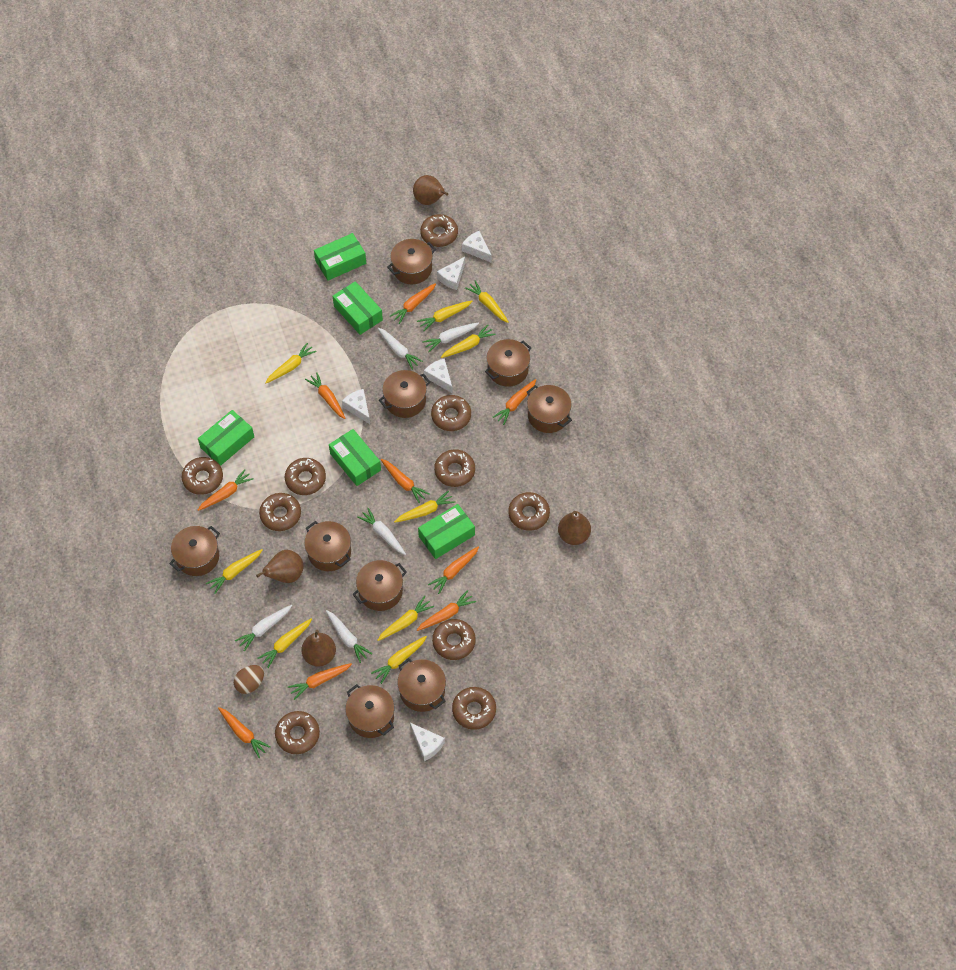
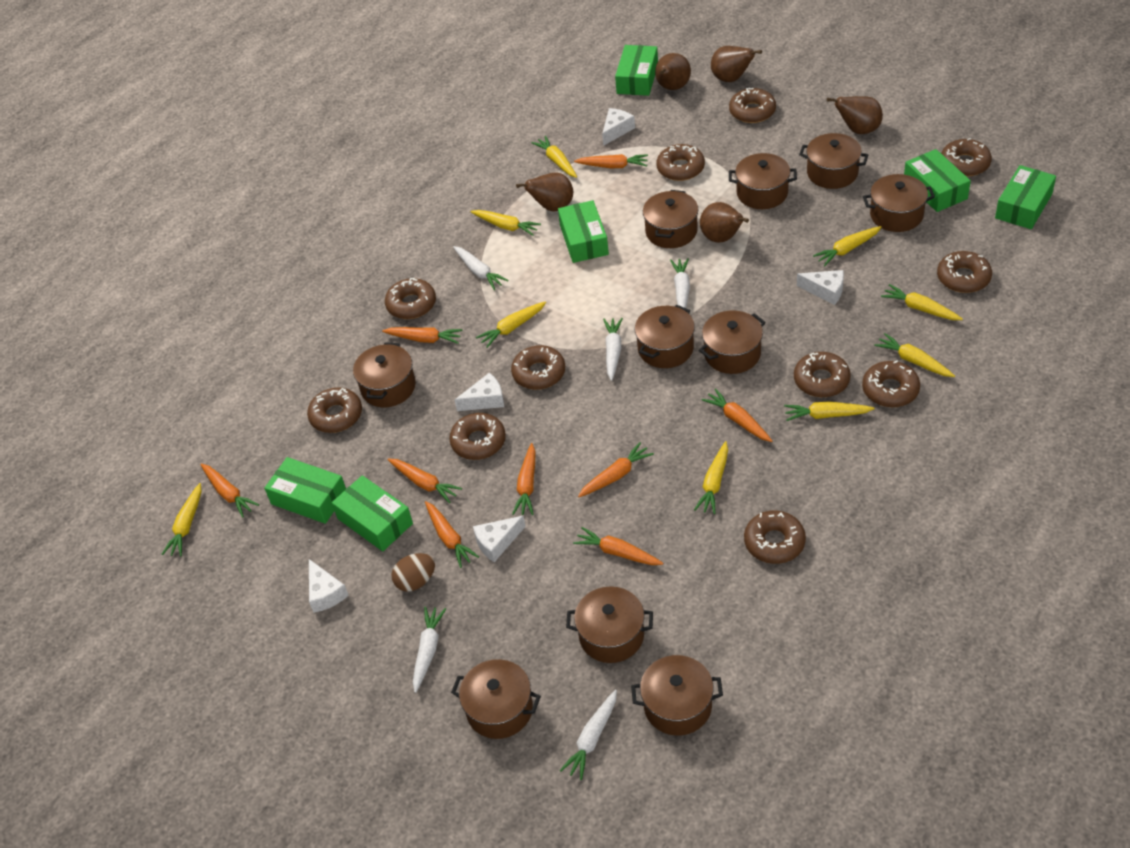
brown donut: 10 -> 11
brown pear: 4 -> 5
brown pot: 9 -> 10
green box: 5 -> 6

